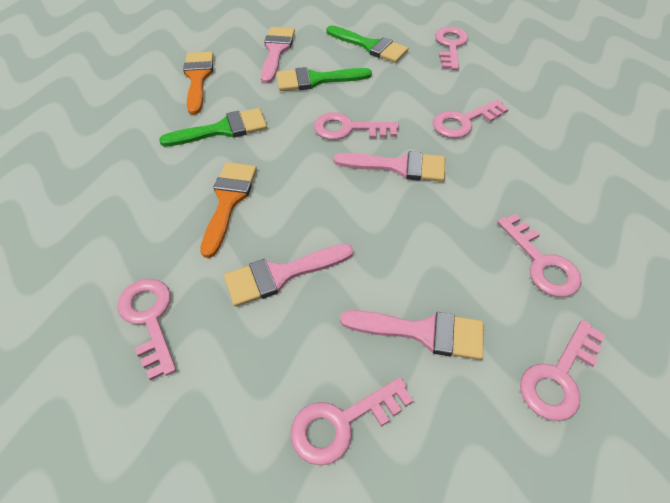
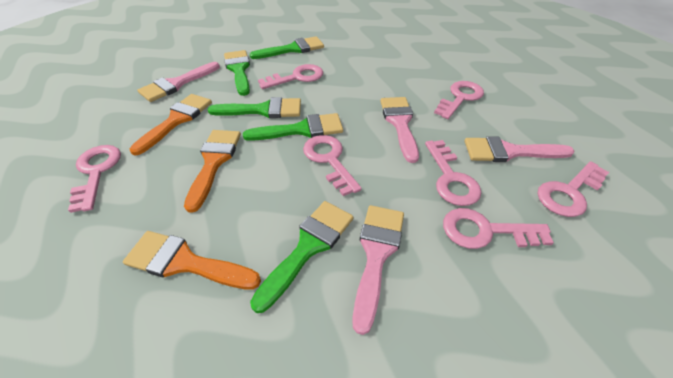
green brush: 3 -> 5
orange brush: 2 -> 3

